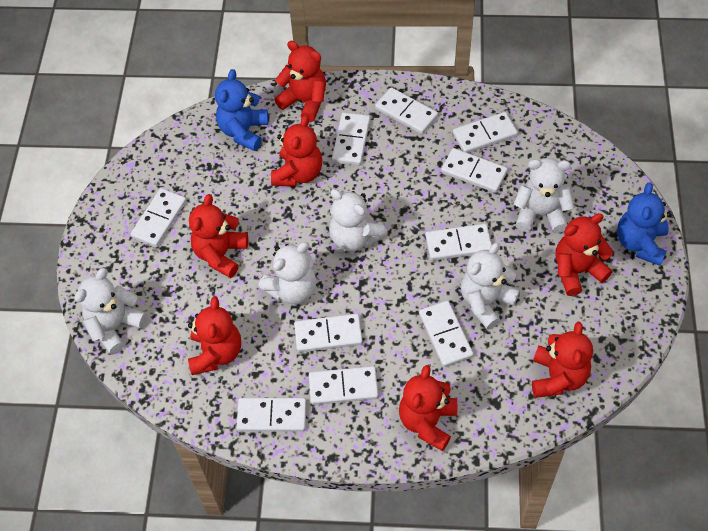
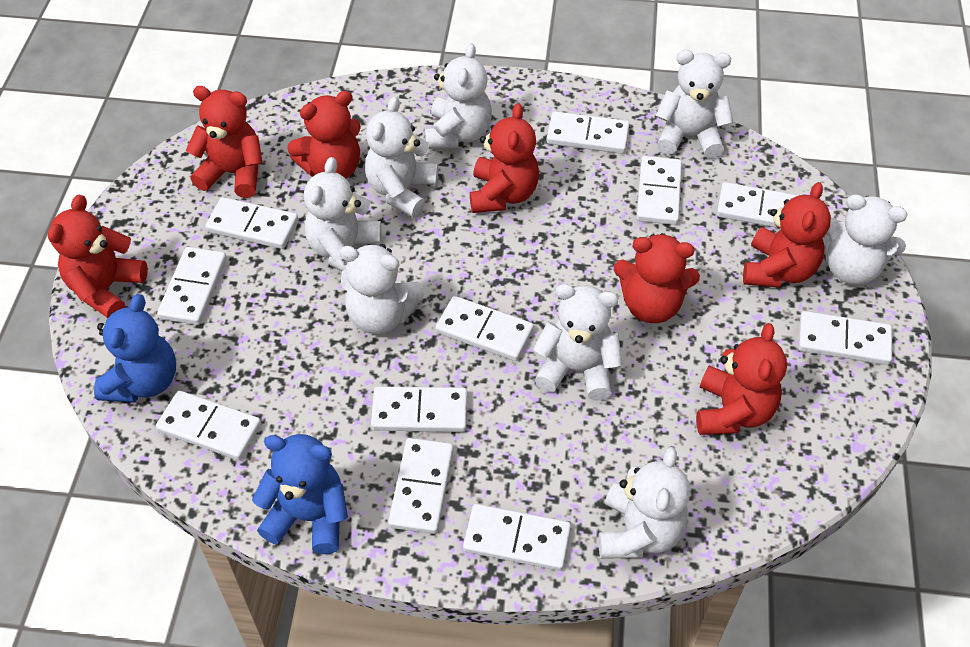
white domino: 10 -> 11
white teddy bear: 5 -> 8

